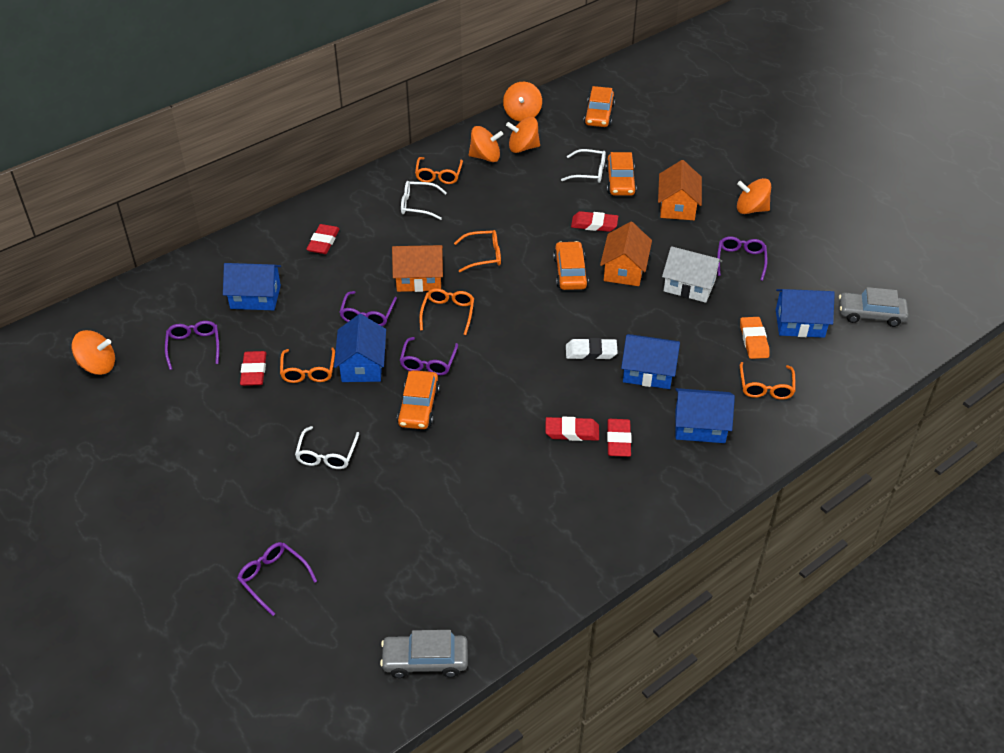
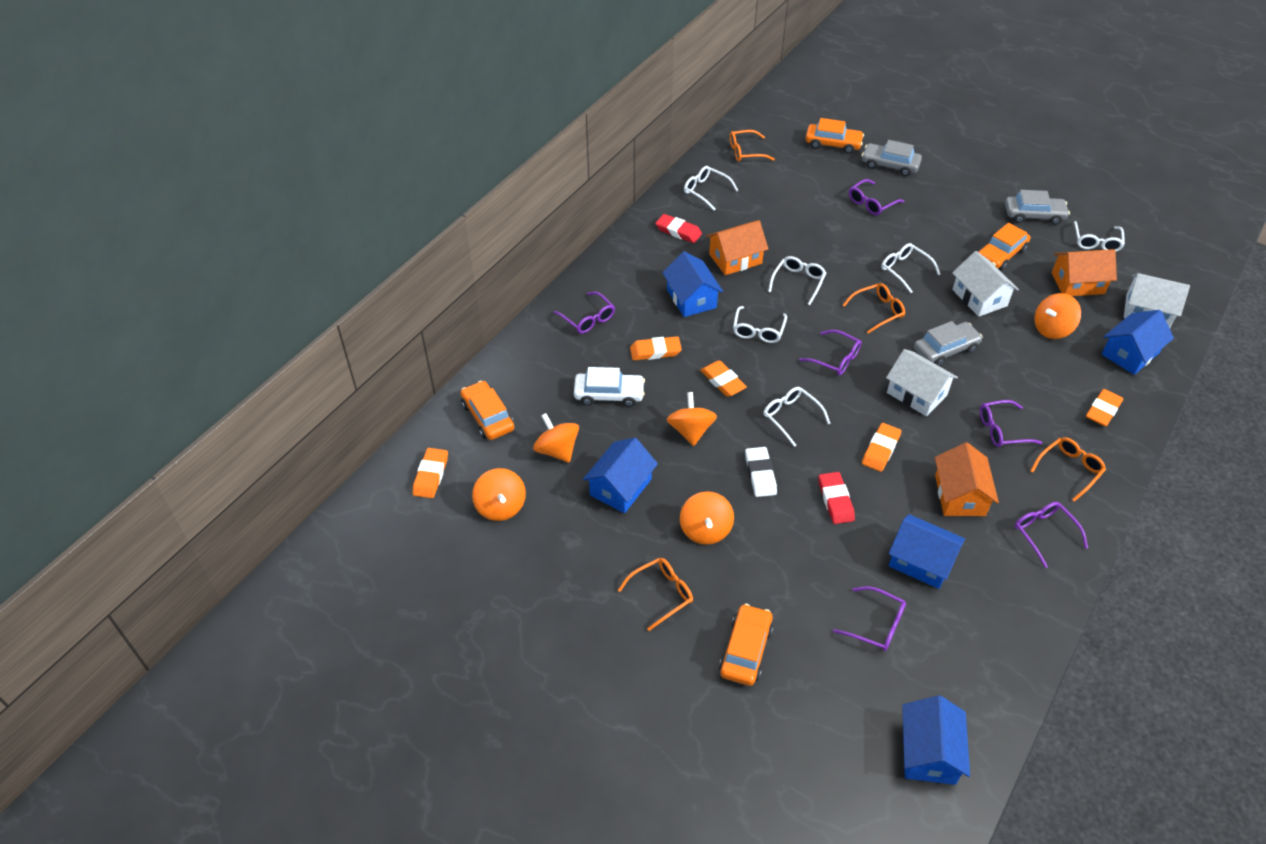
grey car: 2 -> 3
orange eraser: 1 -> 5
orange glasses: 5 -> 4
purple glasses: 5 -> 6
red eraser: 5 -> 2
white car: 0 -> 1
white glasses: 3 -> 6
white house: 1 -> 3

